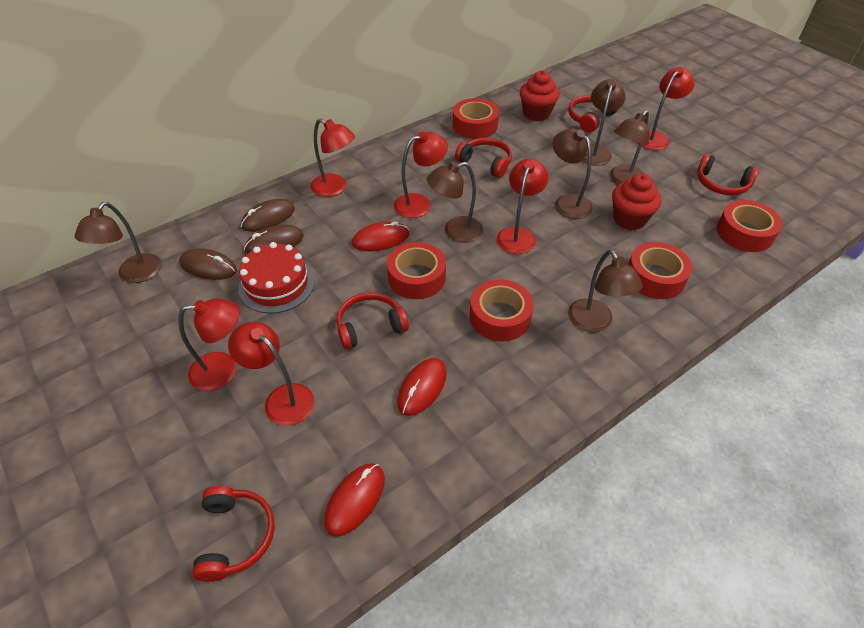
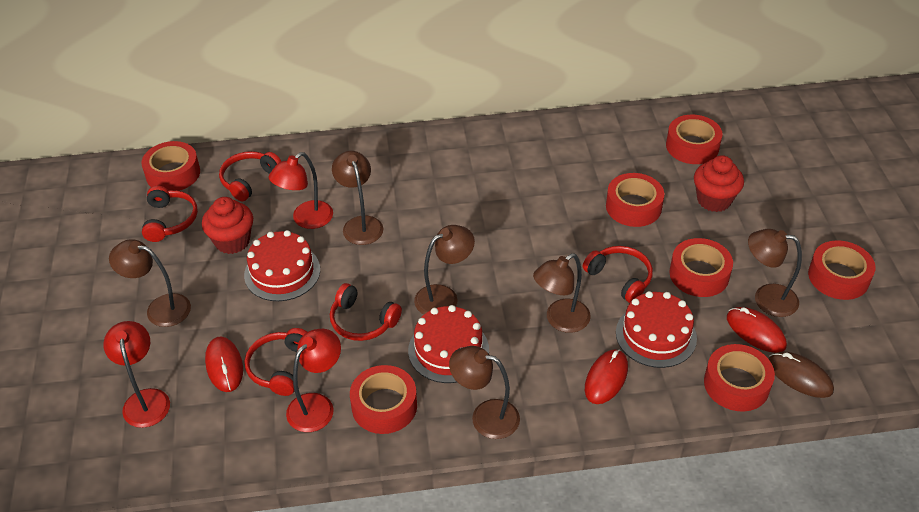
brown mouse: 3 -> 1
red cake: 1 -> 3
red lamp: 6 -> 3
red tape: 5 -> 7

